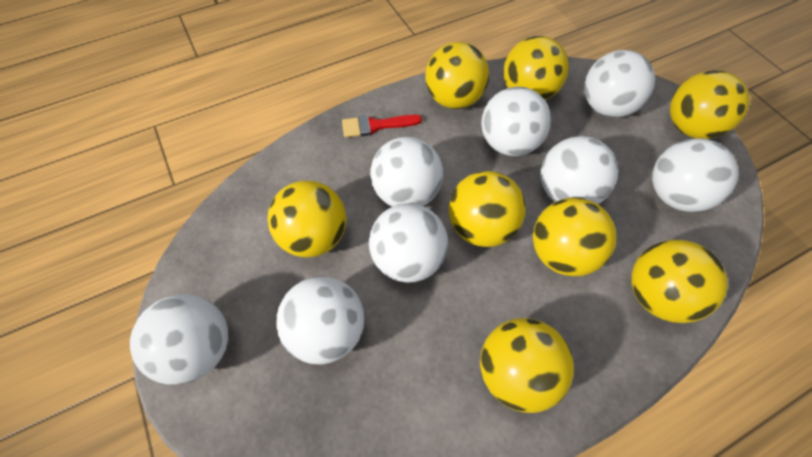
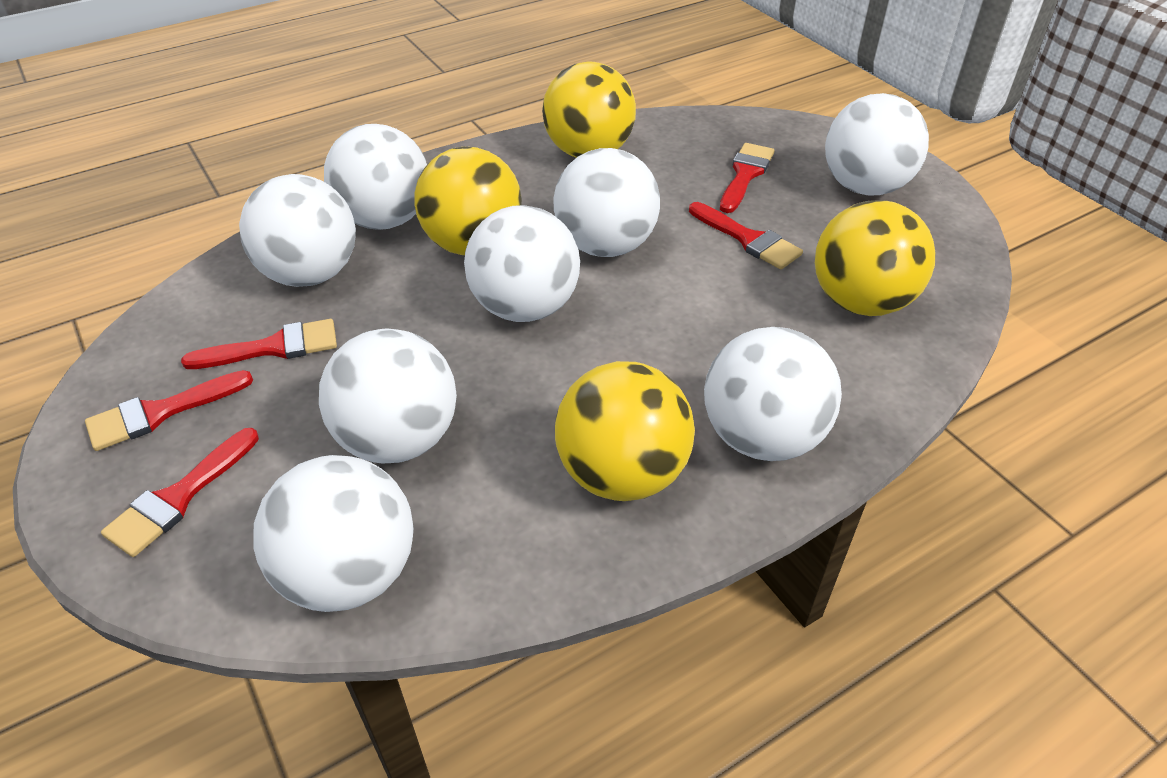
red brush: 1 -> 5
yellow ball: 8 -> 4

